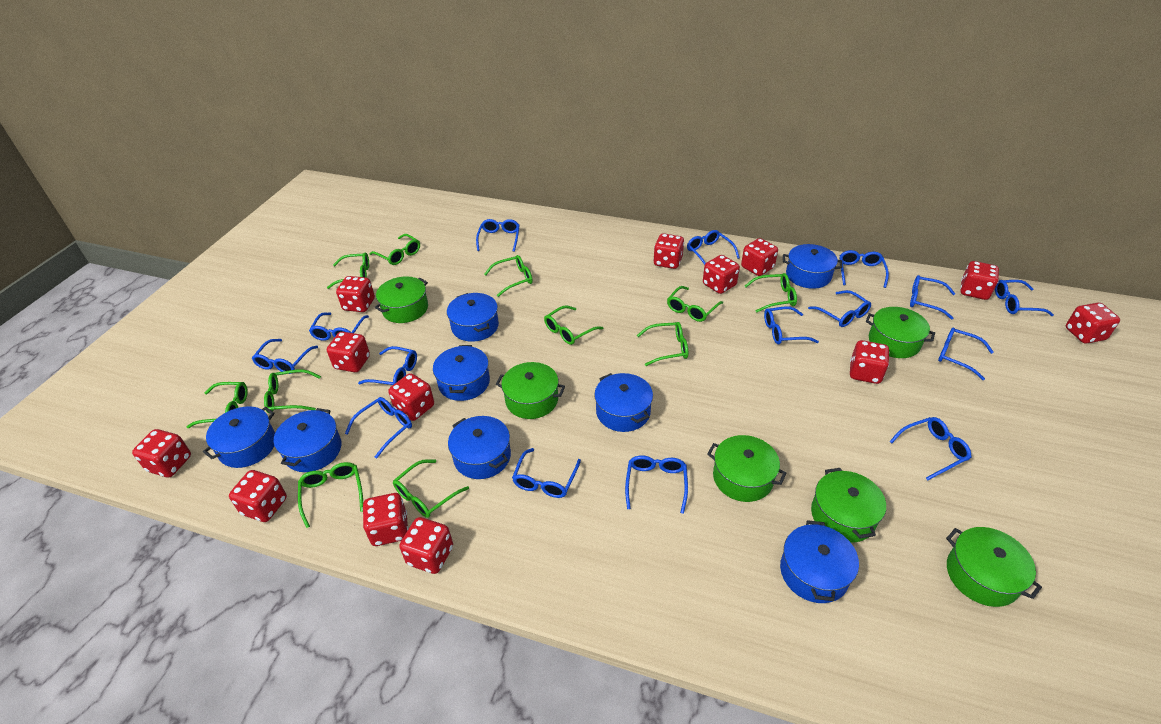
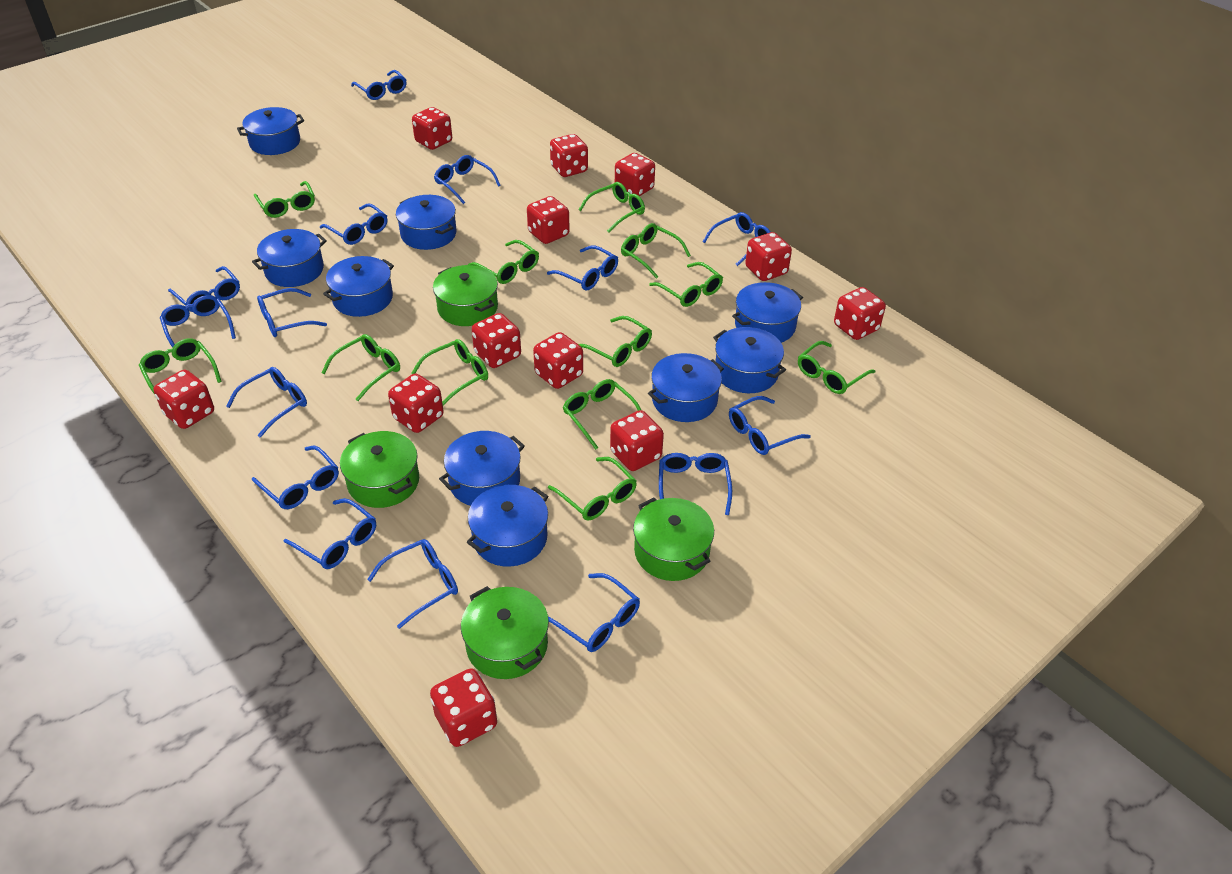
blue pot: 8 -> 9
green glasses: 11 -> 12
green pot: 6 -> 4
red dice: 13 -> 12

